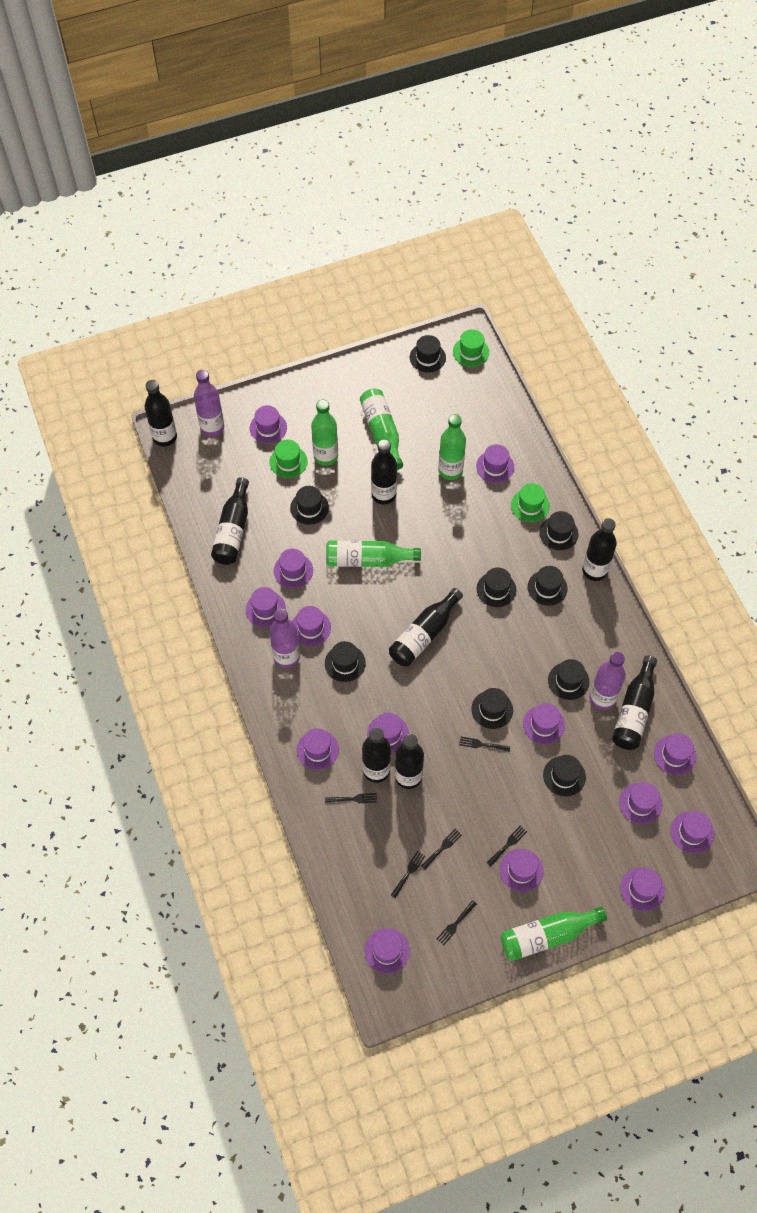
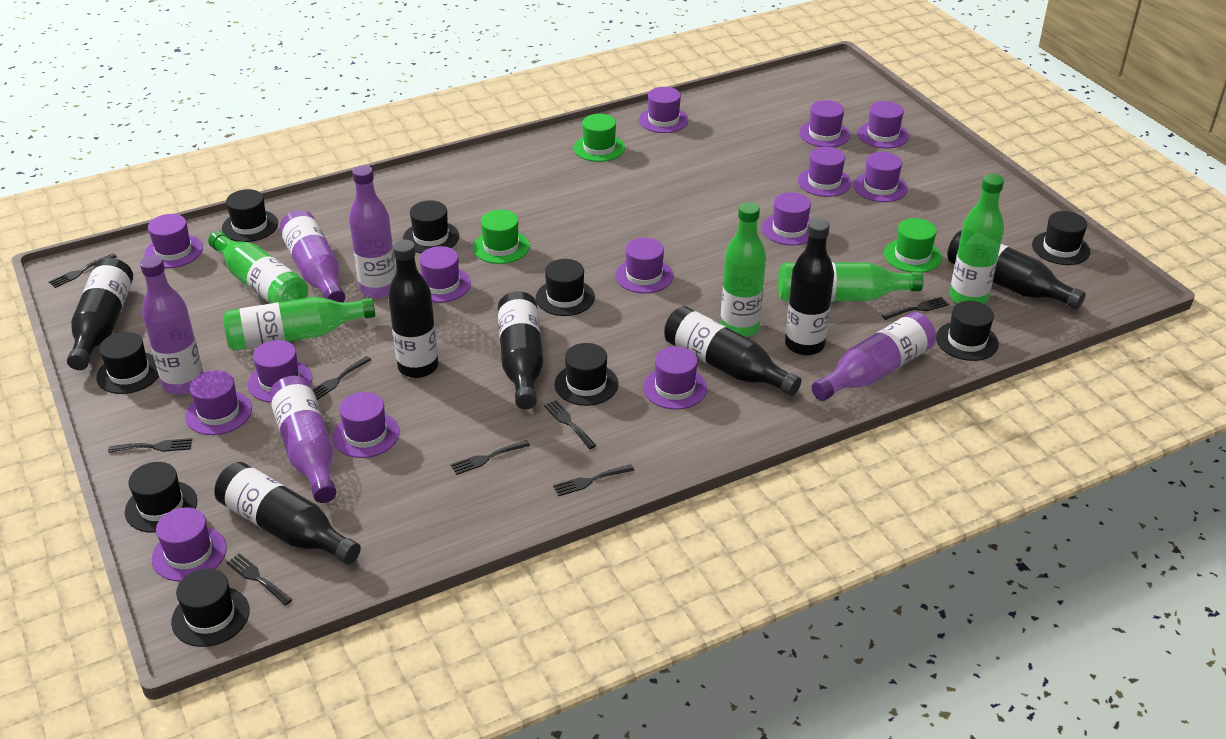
black bottle: 8 -> 7
black fork: 6 -> 8
purple bottle: 3 -> 5

